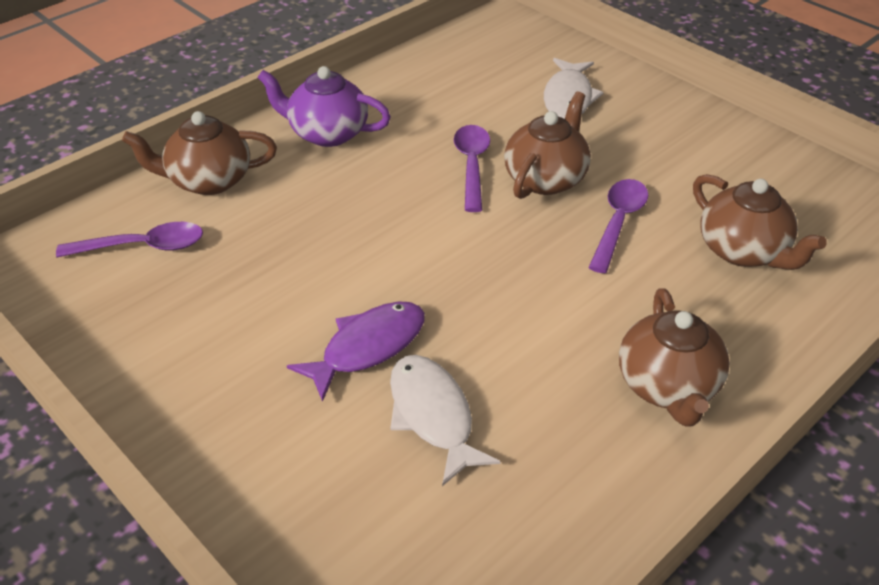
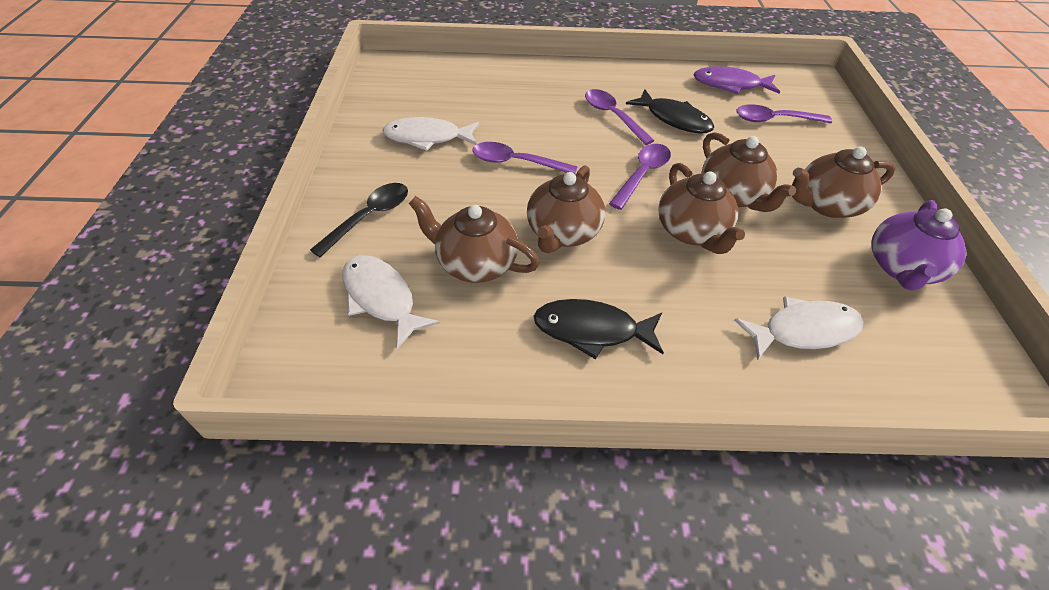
black fish: 0 -> 2
black spoon: 0 -> 1
brown teapot: 4 -> 5
purple spoon: 3 -> 4
white fish: 2 -> 3

